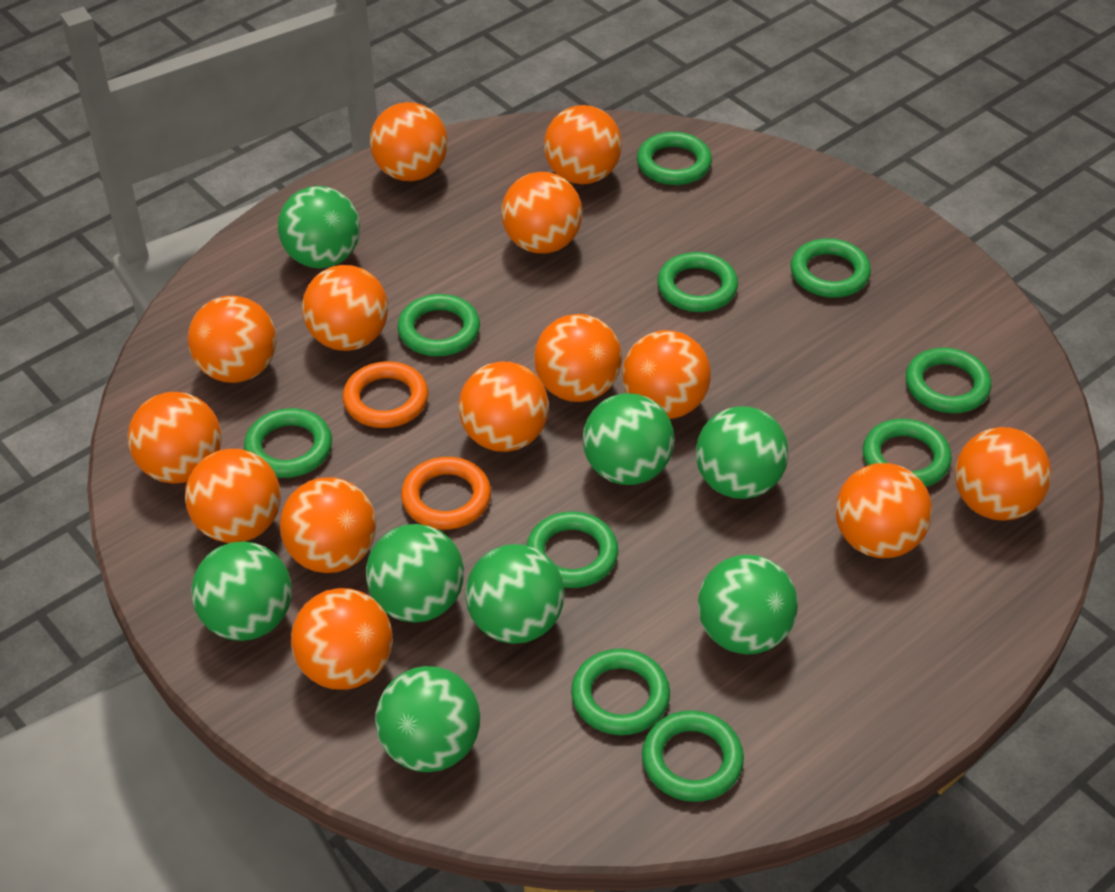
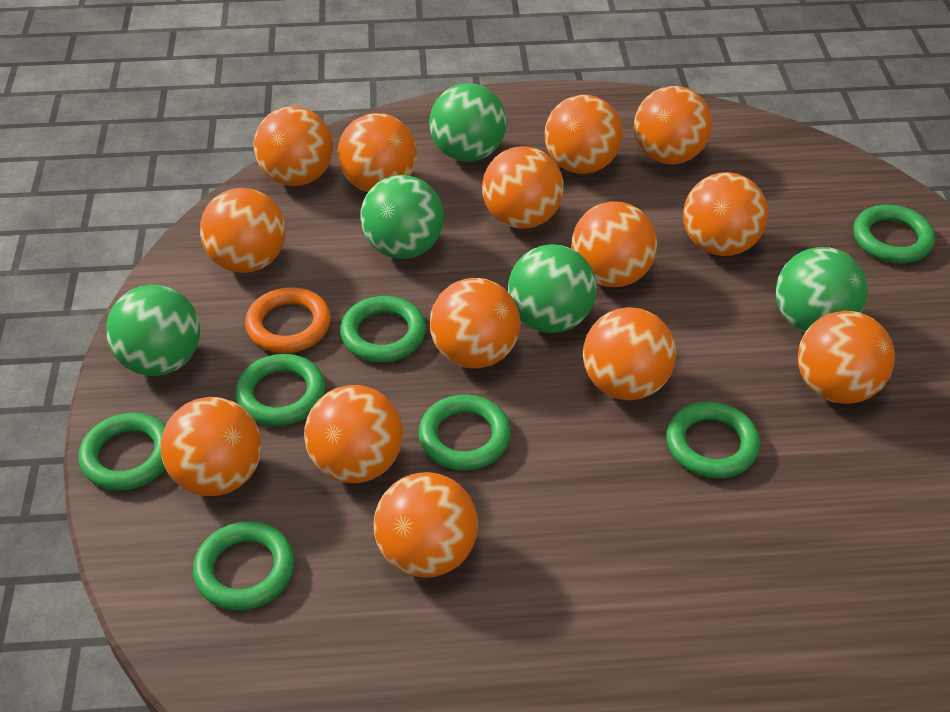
green ball: 8 -> 5
green ring: 10 -> 7
orange ring: 2 -> 1

